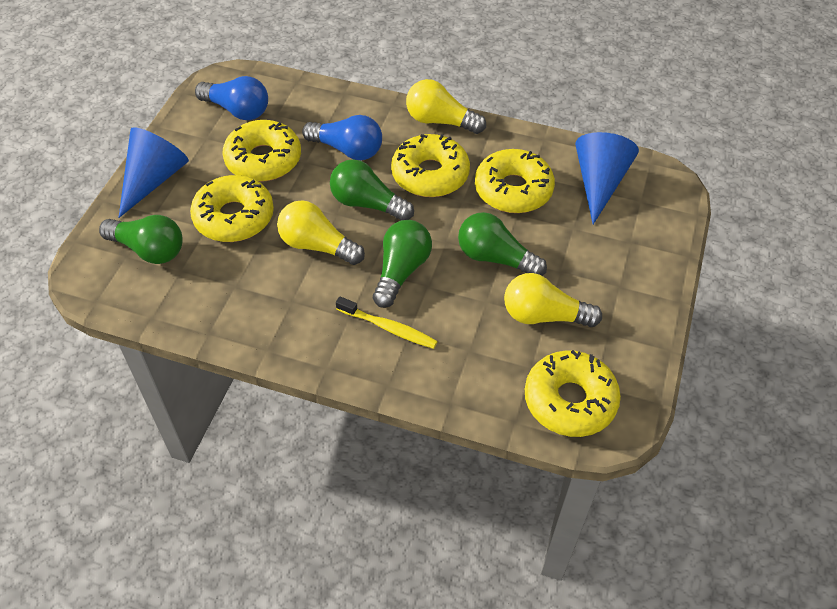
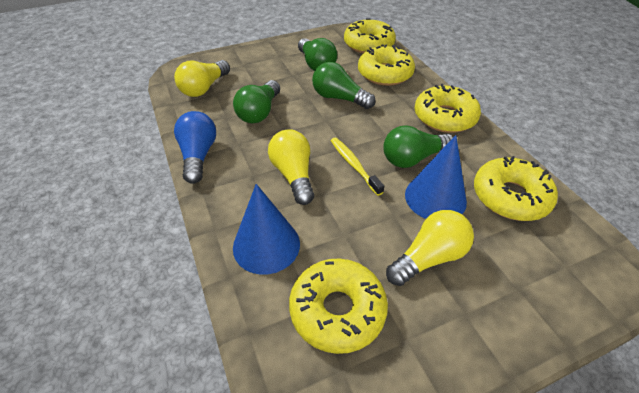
blue light bulb: 2 -> 1

